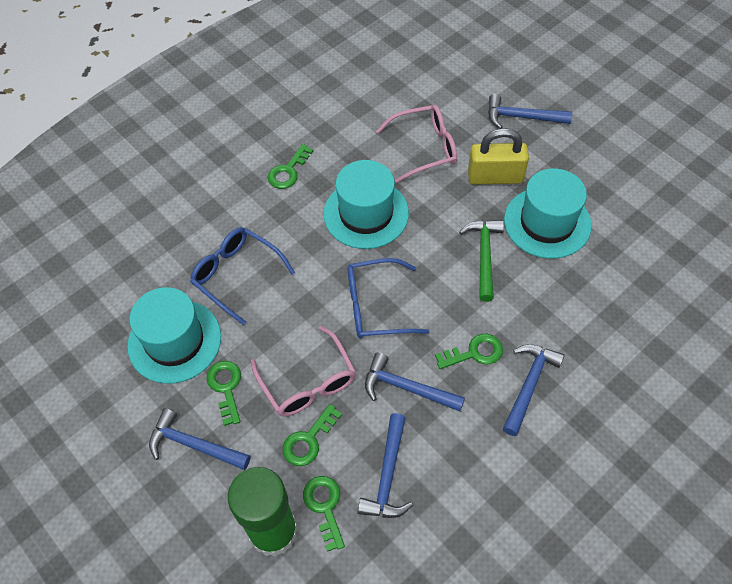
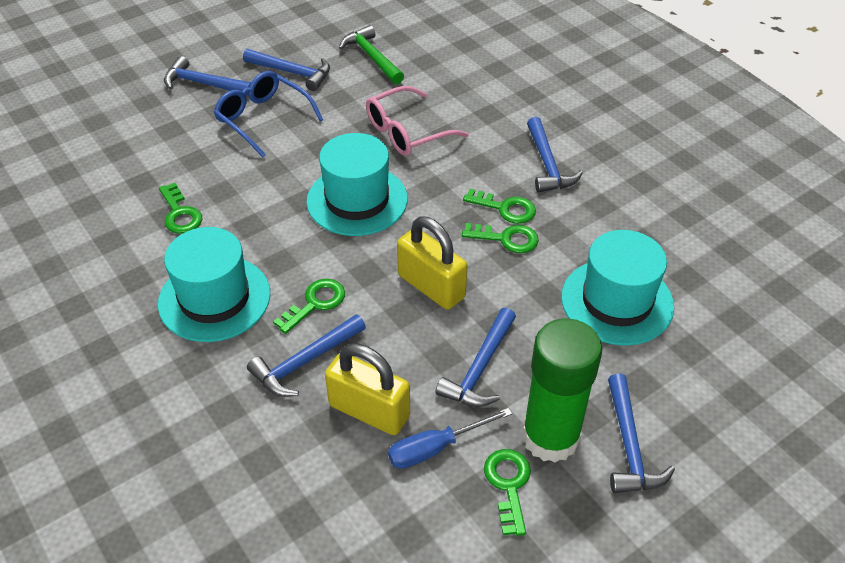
blue glasses: 2 -> 1
blue hammer: 5 -> 6
blue screwdriver: 0 -> 1
pink glasses: 2 -> 1
yellow padlock: 1 -> 2

